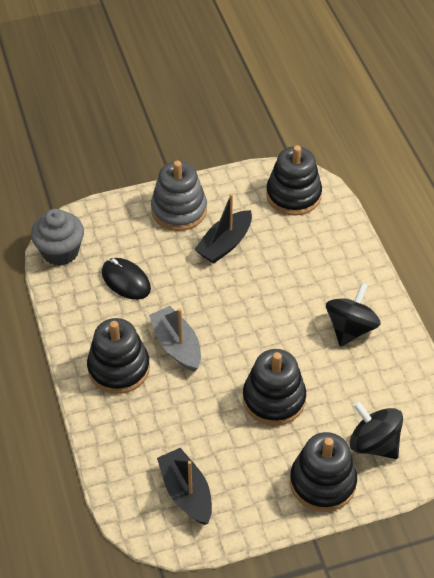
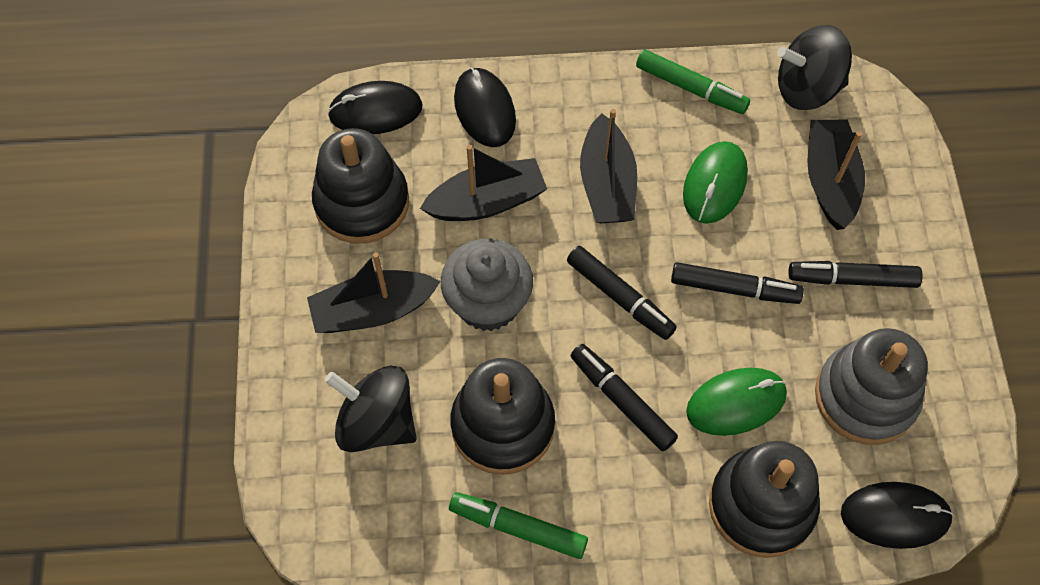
black boat: 2 -> 4
black marker: 0 -> 4
black mouse: 1 -> 3
black stacking toy: 4 -> 3
green marker: 0 -> 2
green mouse: 0 -> 2
grey boat: 1 -> 0

